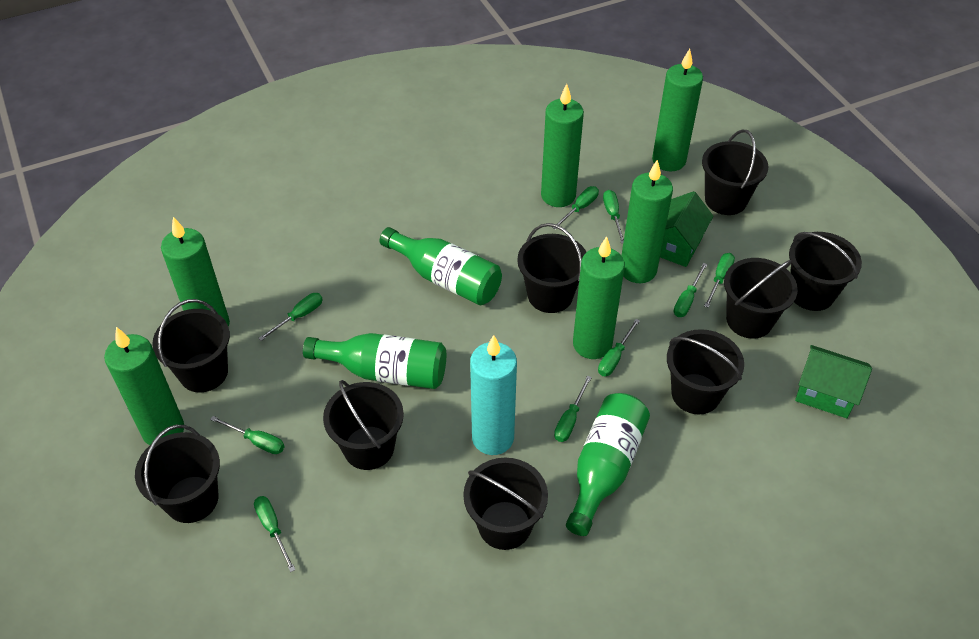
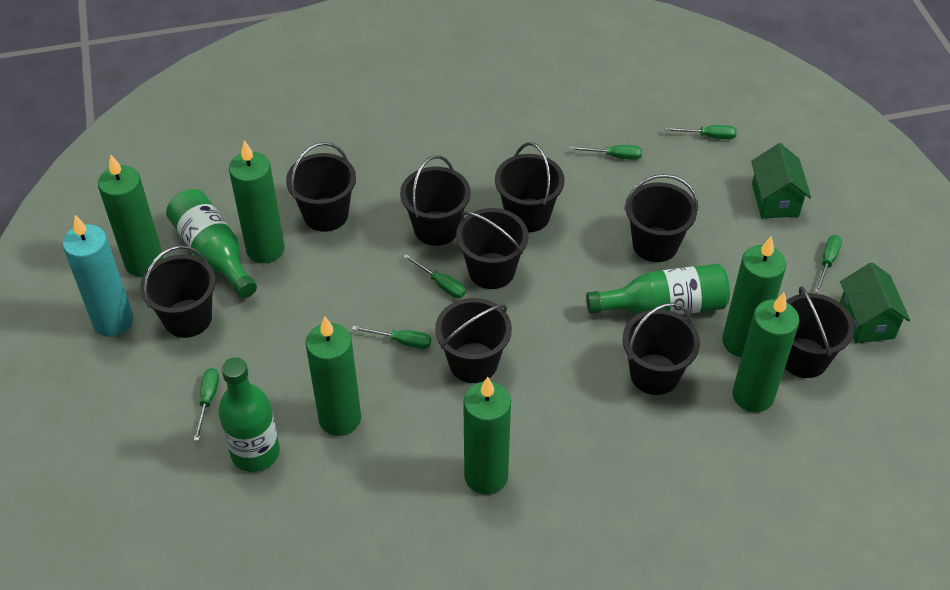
green screwdriver: 9 -> 6

